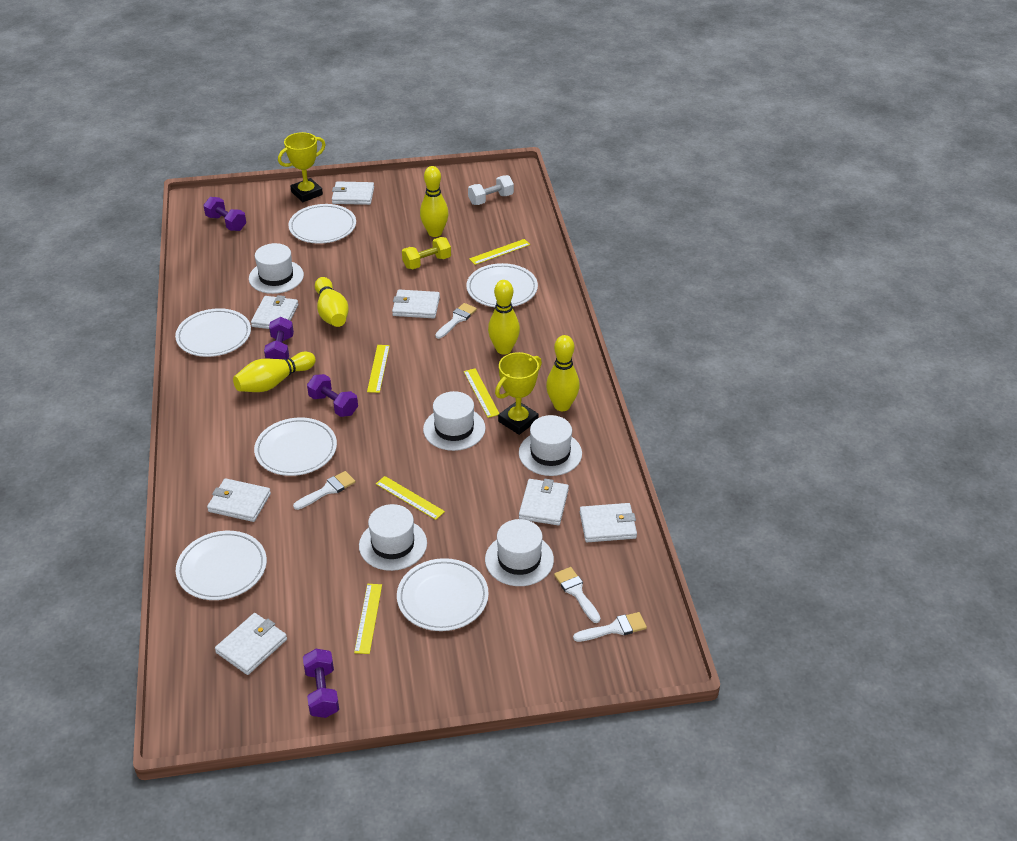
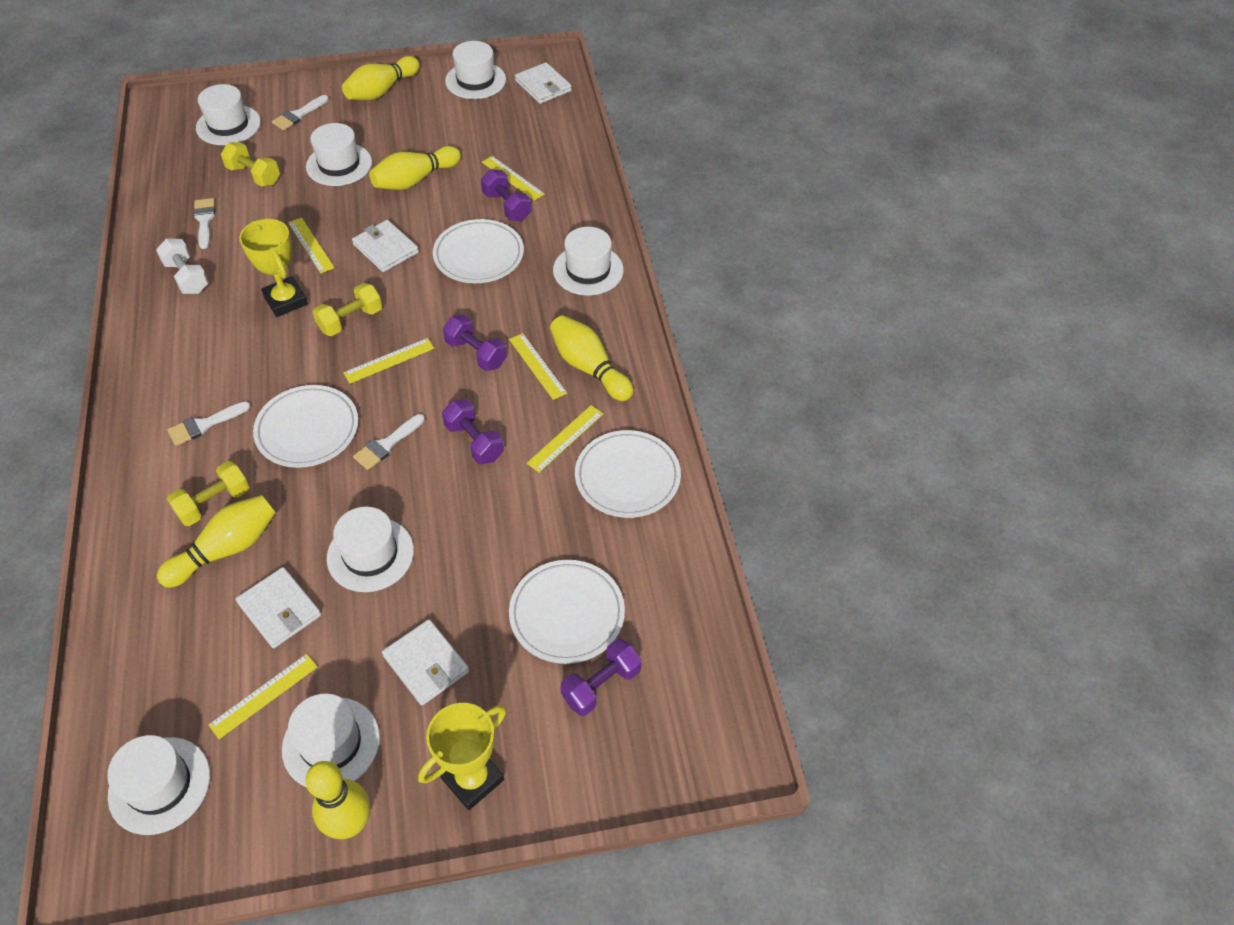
white hat: 5 -> 7
white plate: 6 -> 4
white wallet: 7 -> 4
yellow dumbbell: 1 -> 3
yellow ruler: 5 -> 6

